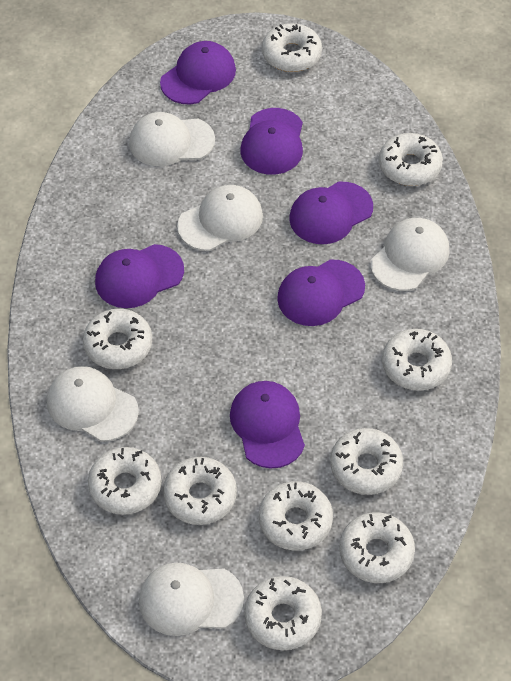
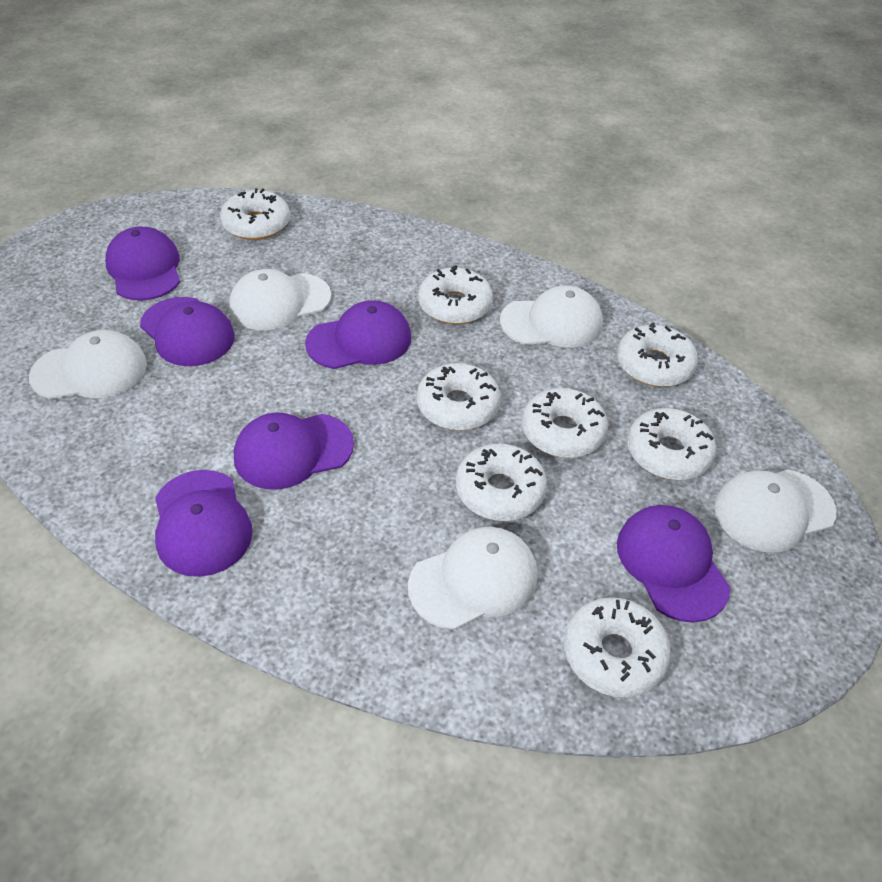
white donut: 10 -> 8

